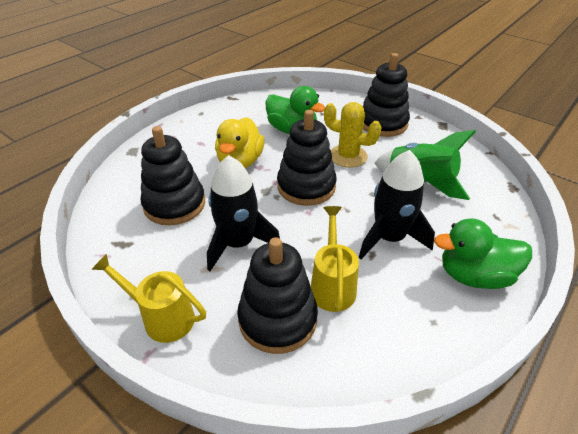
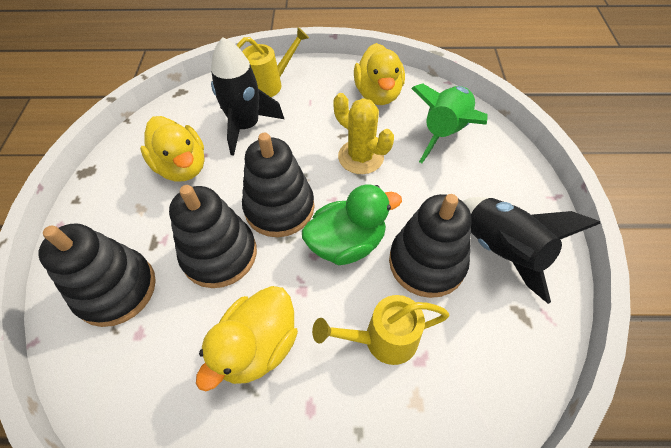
green duck: 2 -> 1
yellow duck: 1 -> 3

